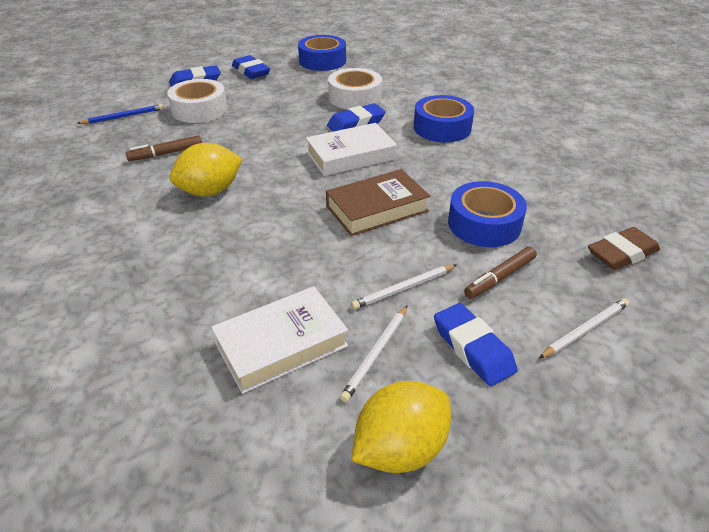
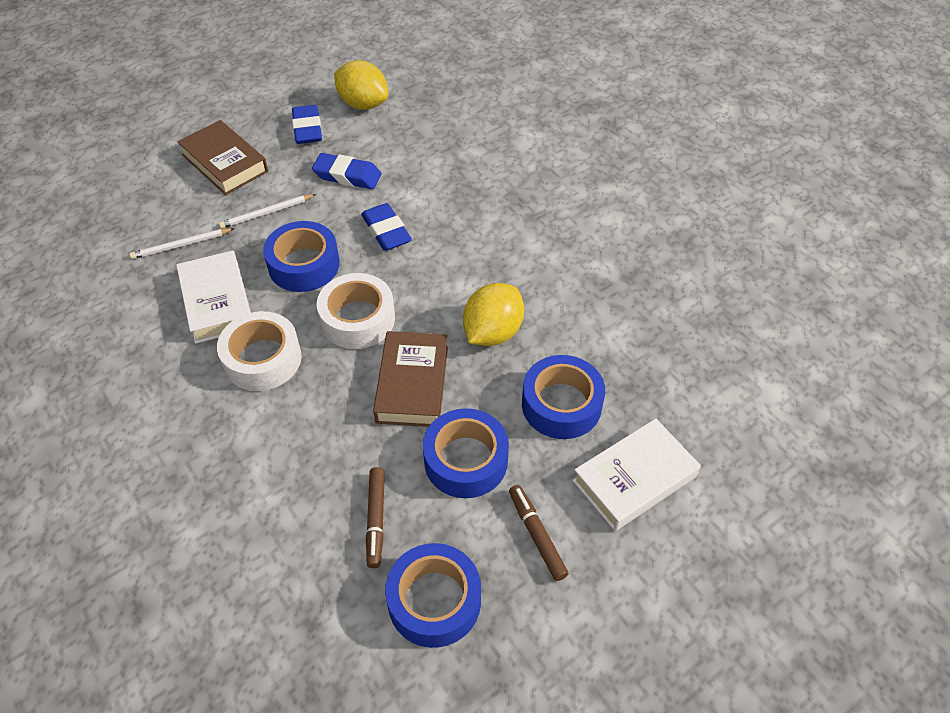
blue eraser: 4 -> 3
blue pencil: 1 -> 0
blue tape: 3 -> 4
brown book: 1 -> 2
brown eraser: 1 -> 0
white pencil: 3 -> 2

